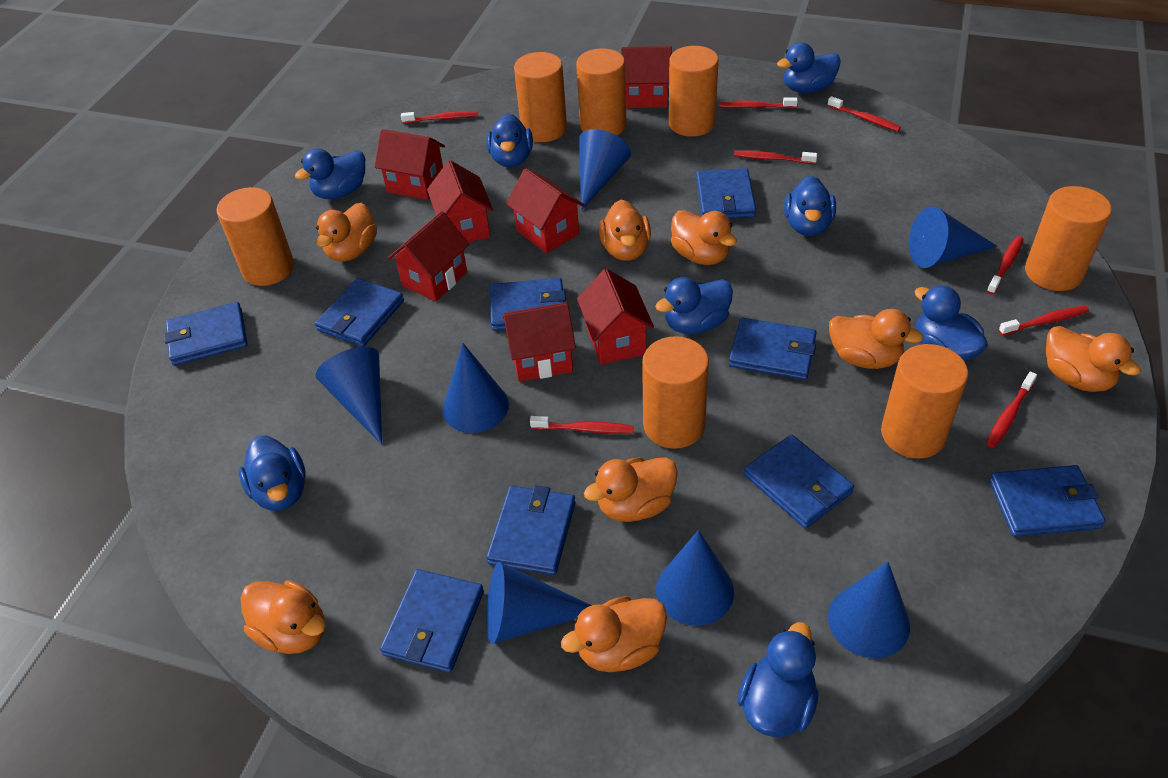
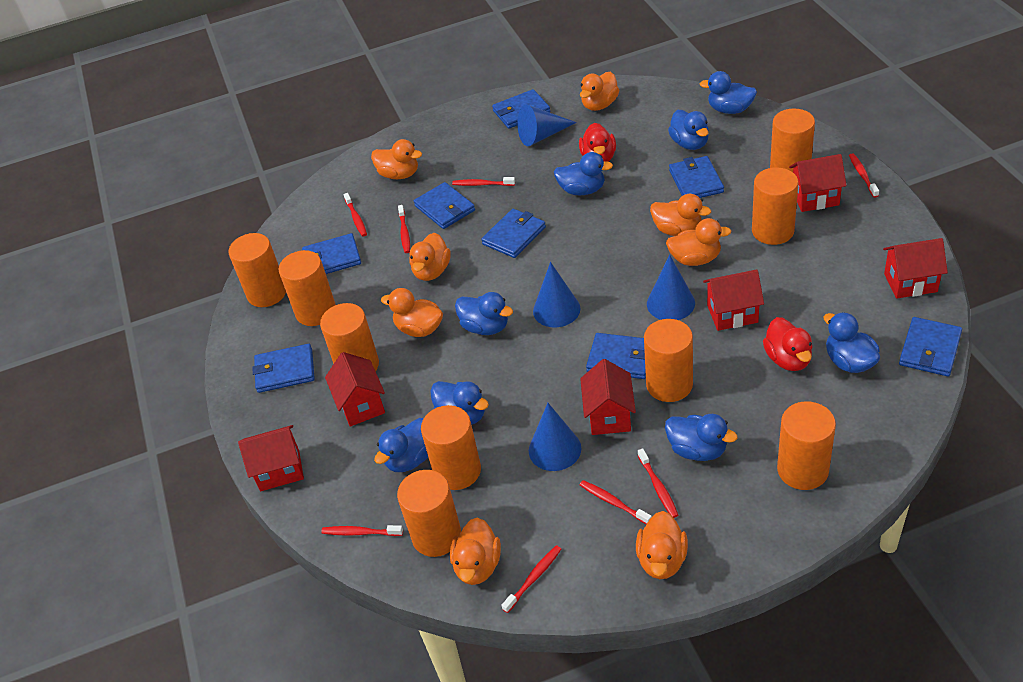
blue cone: 7 -> 4
blue wallet: 9 -> 8
orange cylinder: 7 -> 9
red duck: 0 -> 2
red house: 7 -> 6

